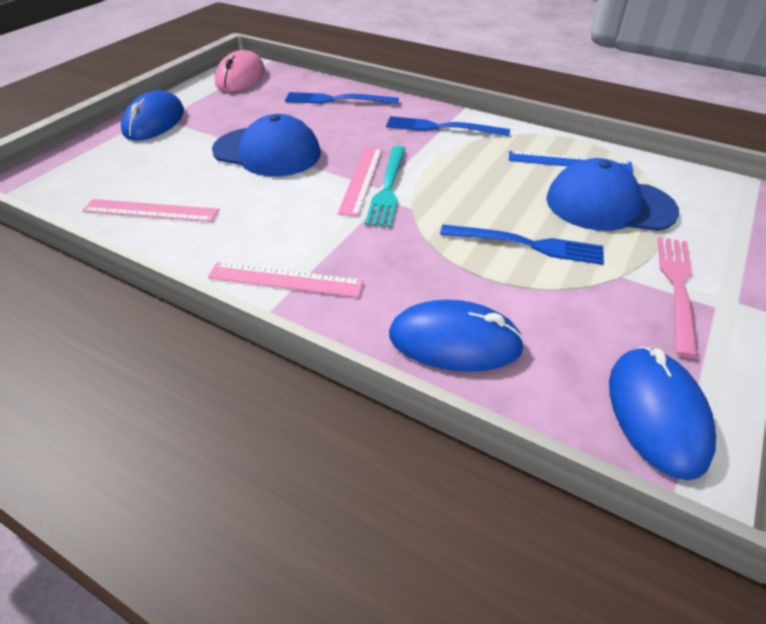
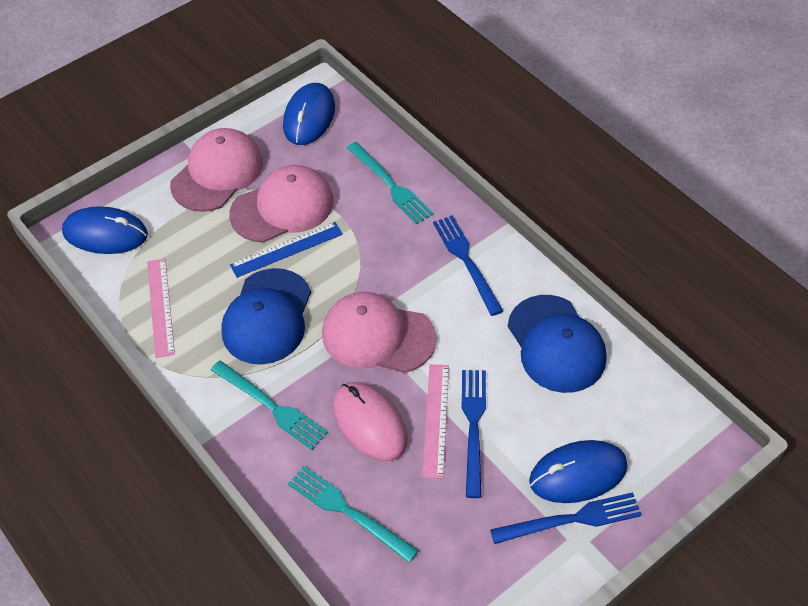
pink cap: 0 -> 3
pink fork: 1 -> 0
pink ruler: 3 -> 2
turquoise fork: 1 -> 3

